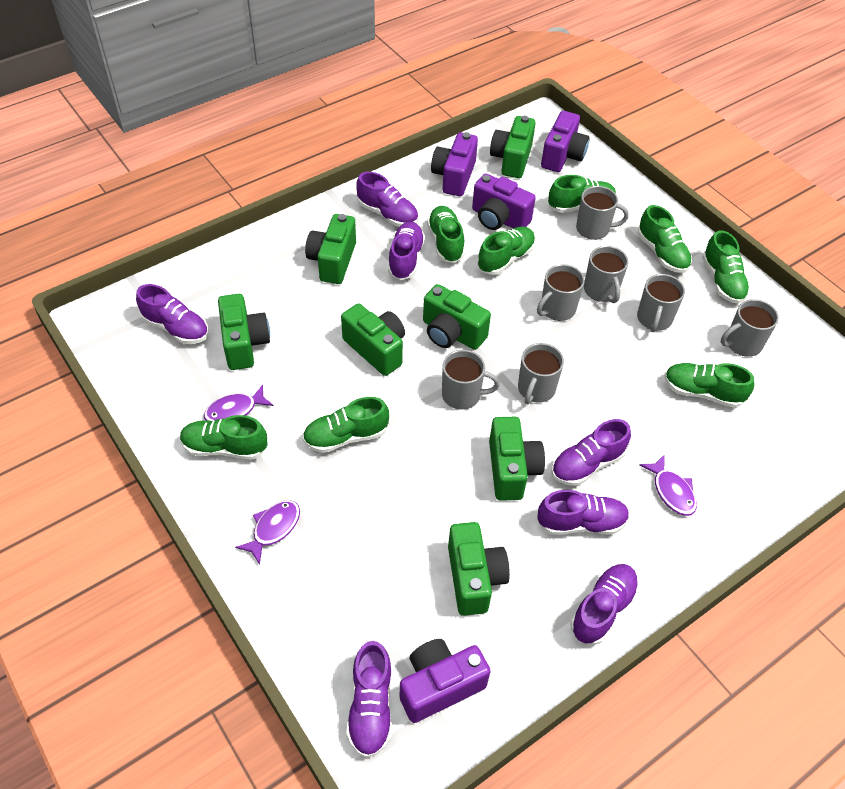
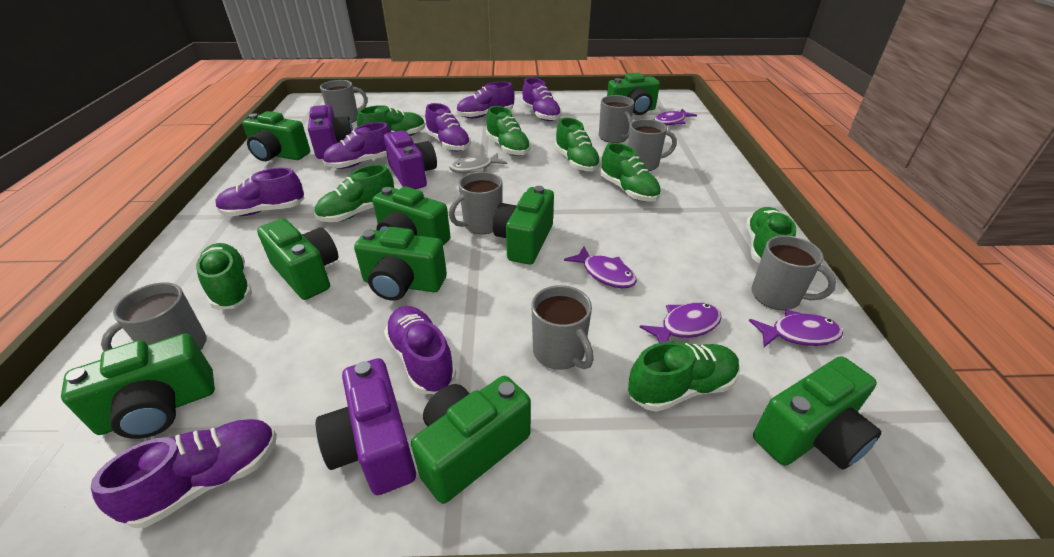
green camera: 7 -> 9
grey fish: 0 -> 1
purple camera: 4 -> 3
purple fish: 3 -> 4

